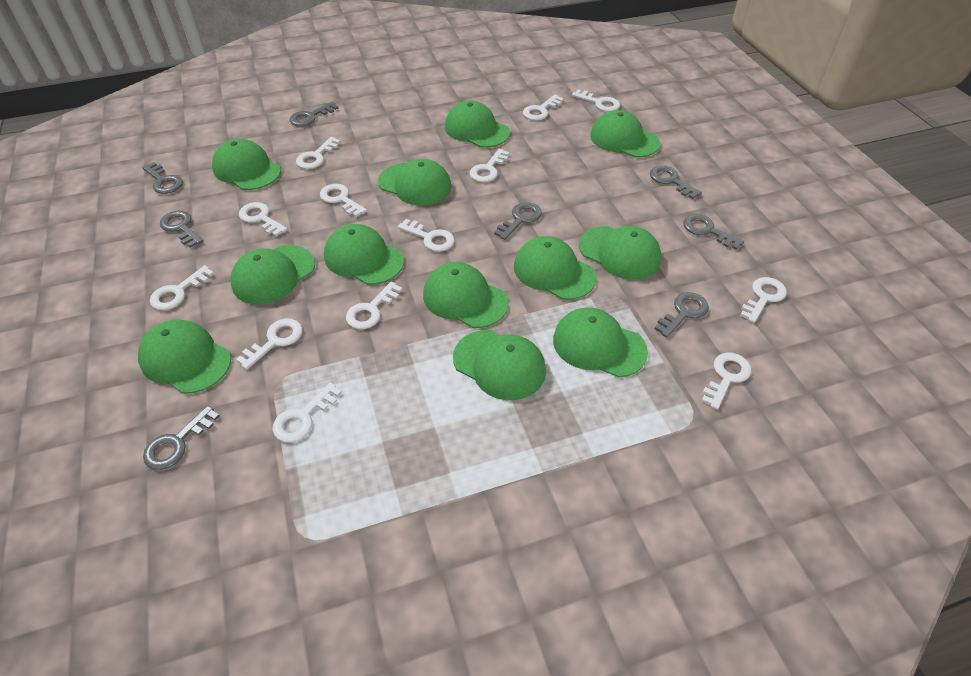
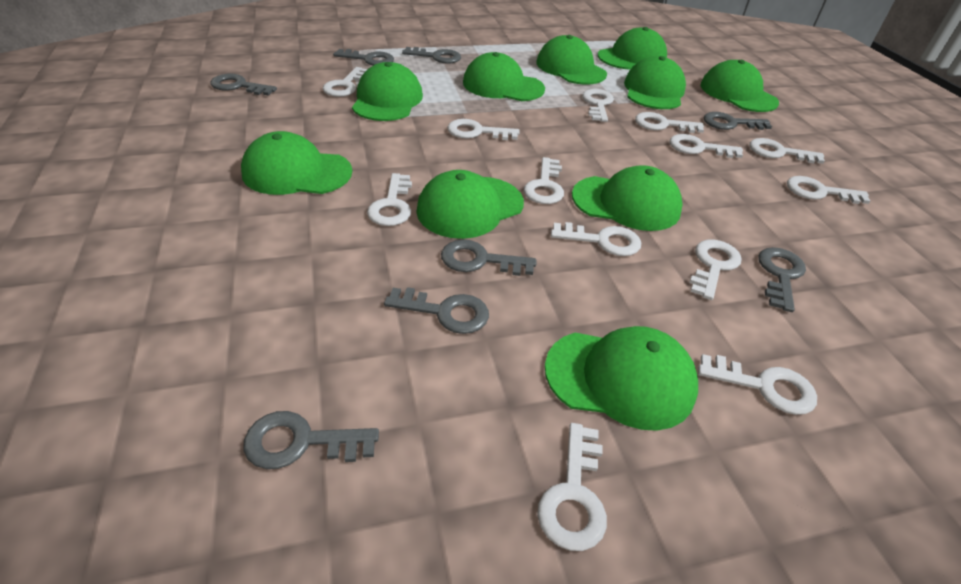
green cap: 12 -> 10

